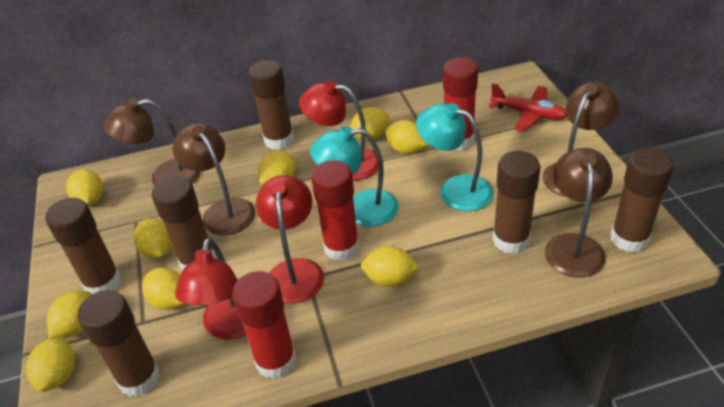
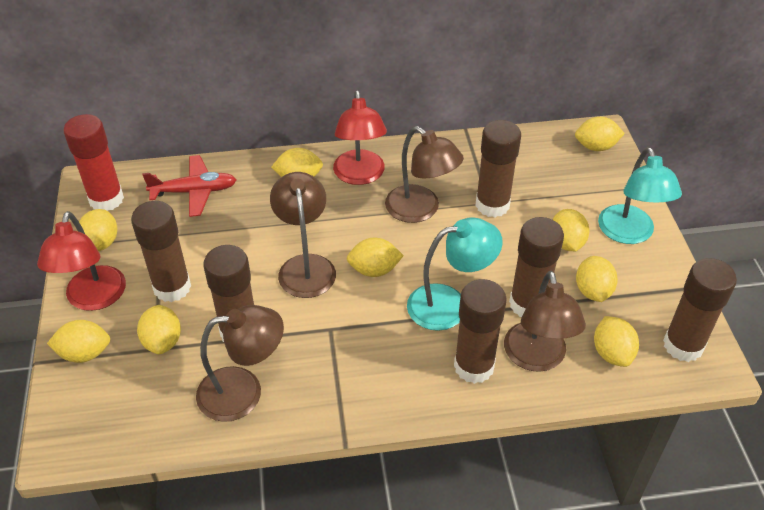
red glue stick: 3 -> 1
red lamp: 3 -> 2

